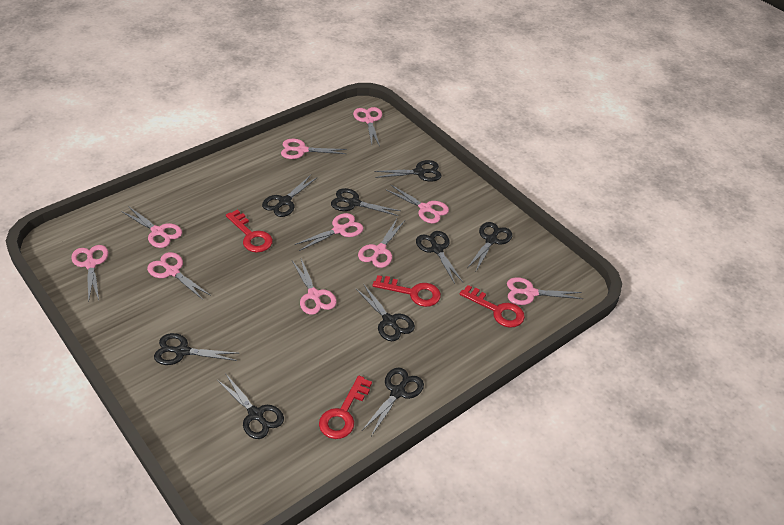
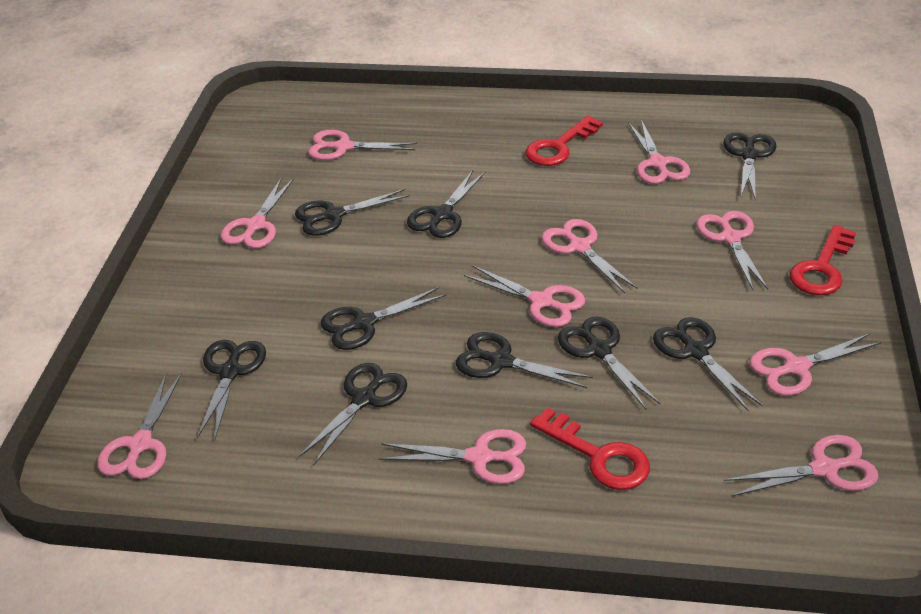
red key: 4 -> 3

